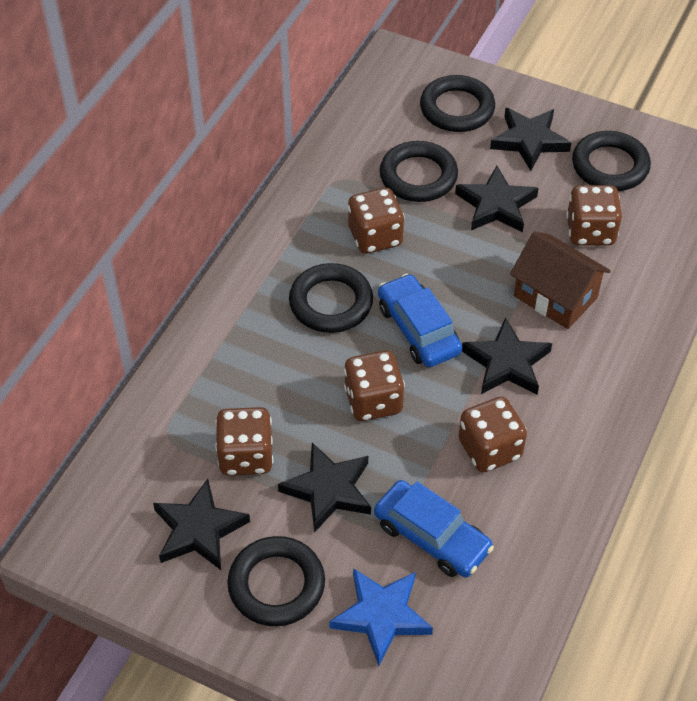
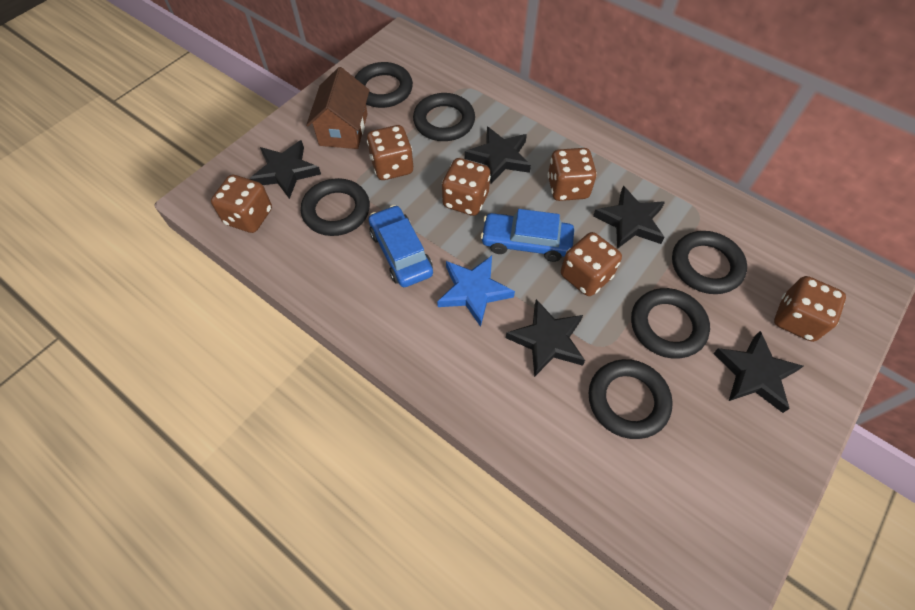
black ring: 5 -> 6
brown dice: 5 -> 6

